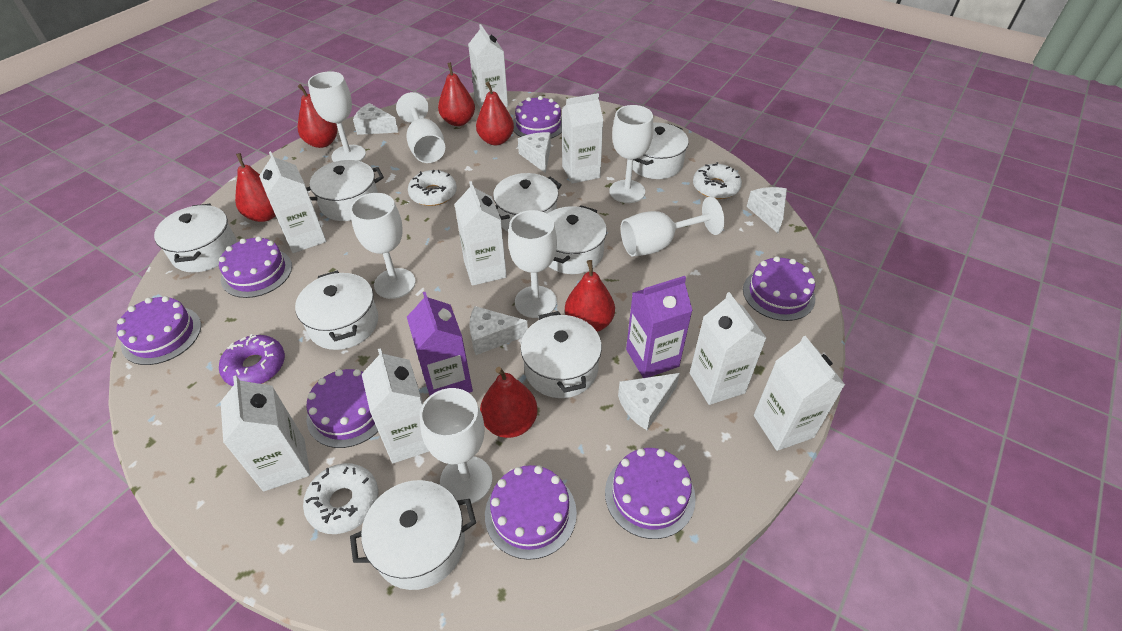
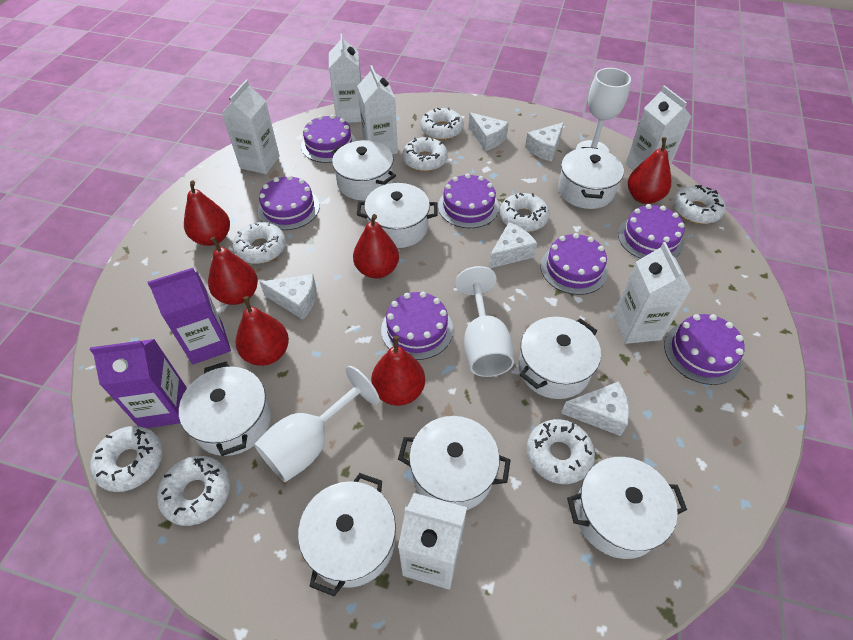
purple donut: 1 -> 0
white carton: 8 -> 6
white donut: 3 -> 8
white goblet: 7 -> 3

